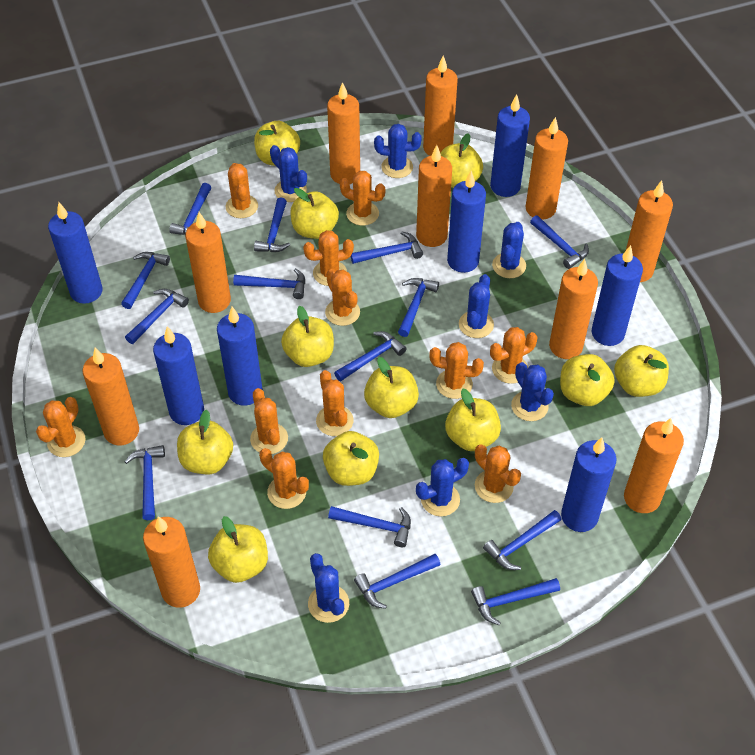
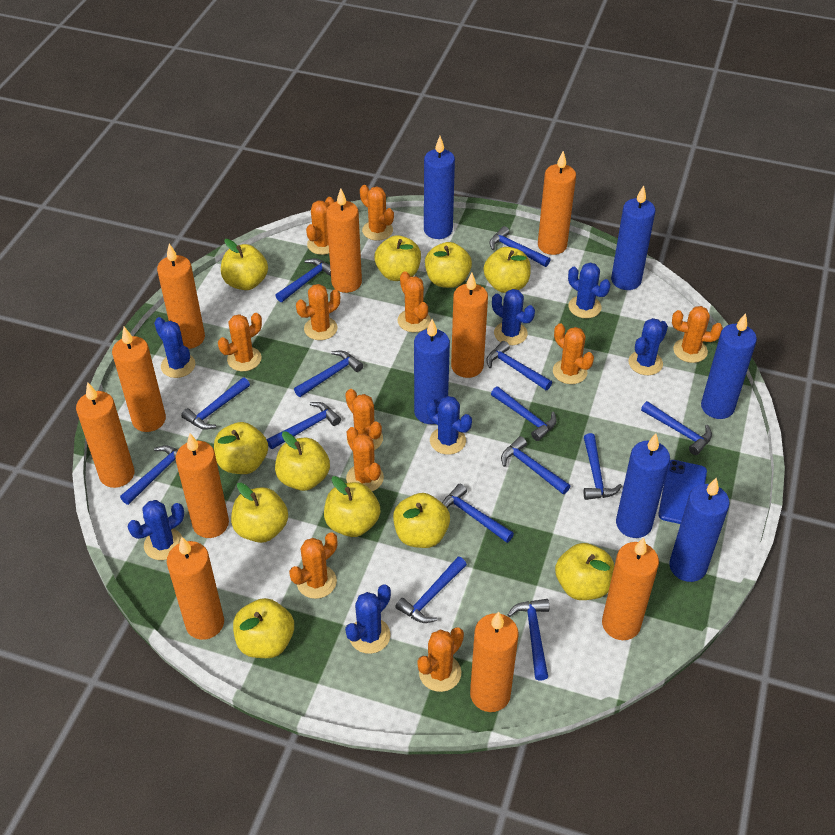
blue candle: 7 -> 6
blue phone: 0 -> 1

